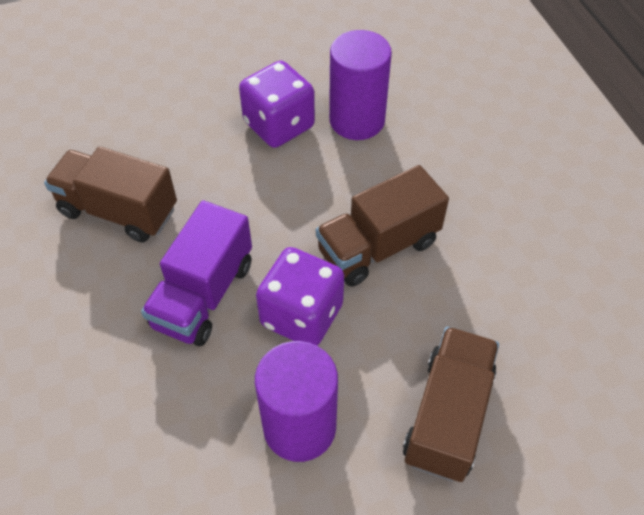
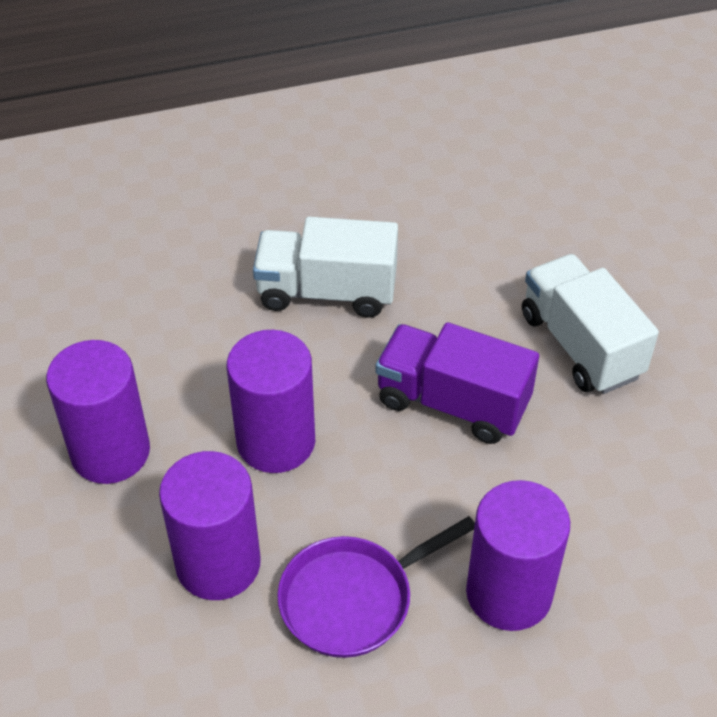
brown truck: 3 -> 0
purple cylinder: 2 -> 4
purple dice: 2 -> 0
purple pan: 0 -> 1
white truck: 0 -> 2

